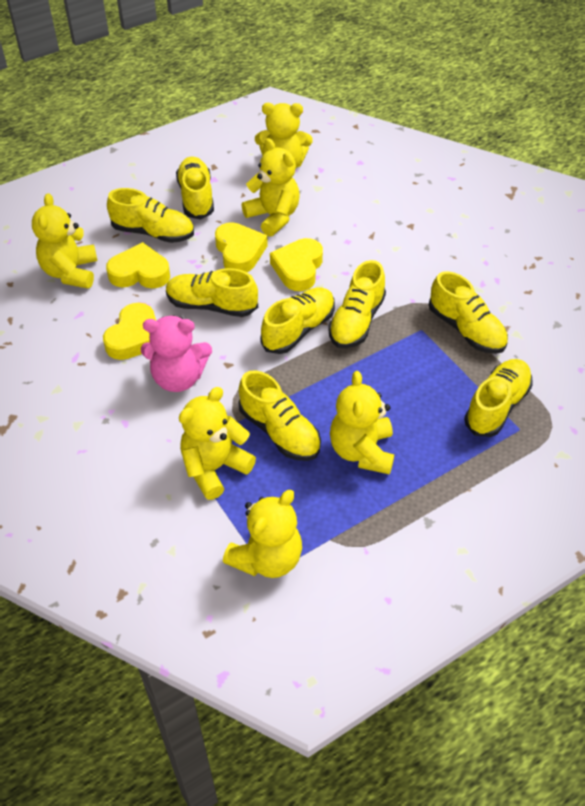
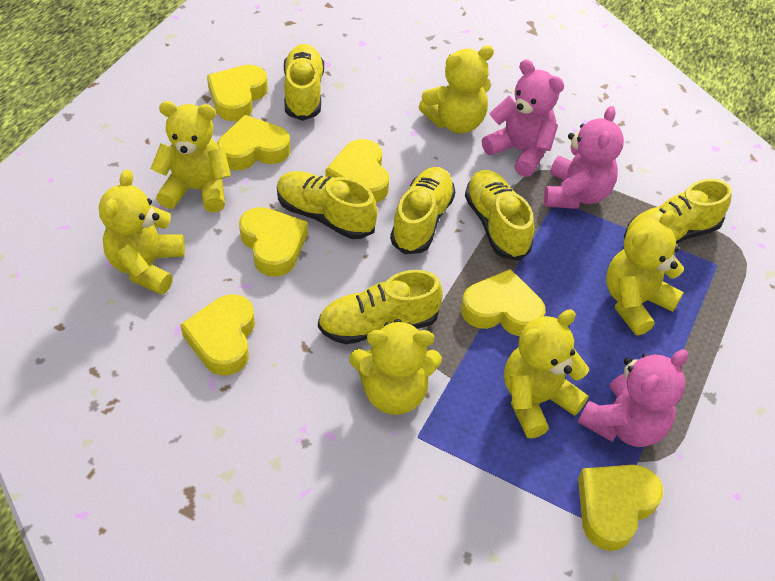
pink teddy bear: 1 -> 3
yellow heart: 4 -> 7
yellow shoe: 8 -> 6

